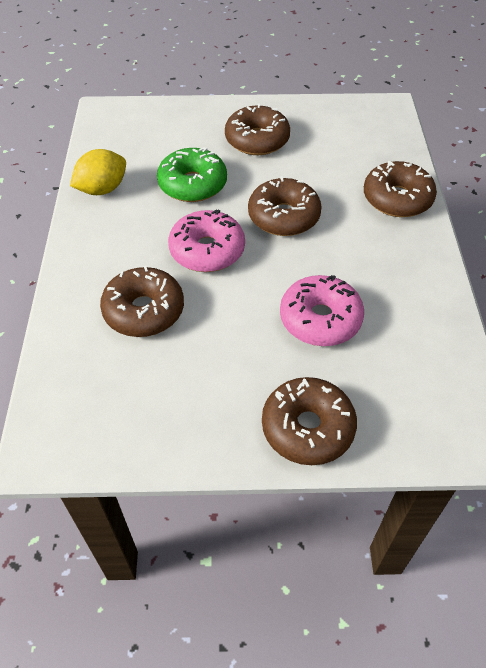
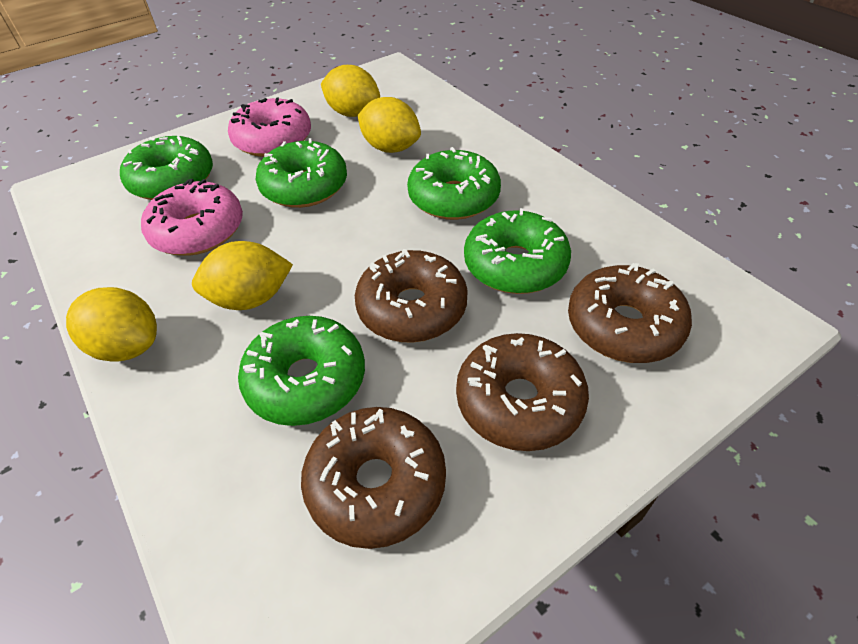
brown donut: 5 -> 4
green donut: 1 -> 5
yellow lemon: 1 -> 4

